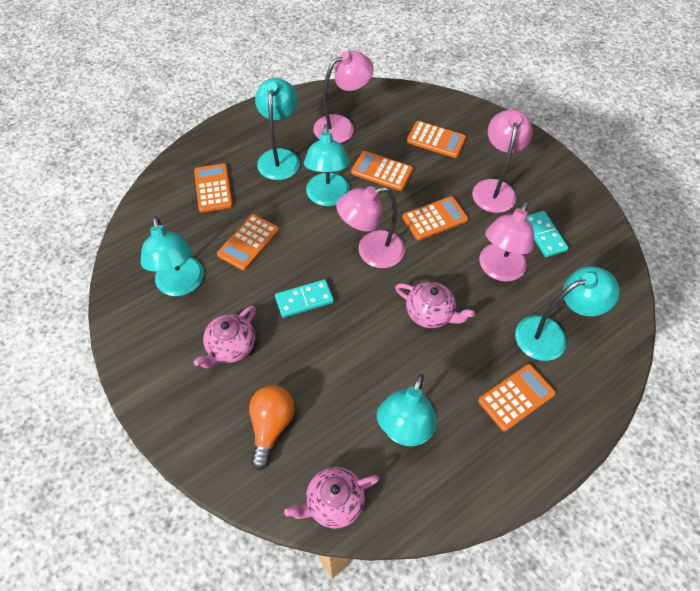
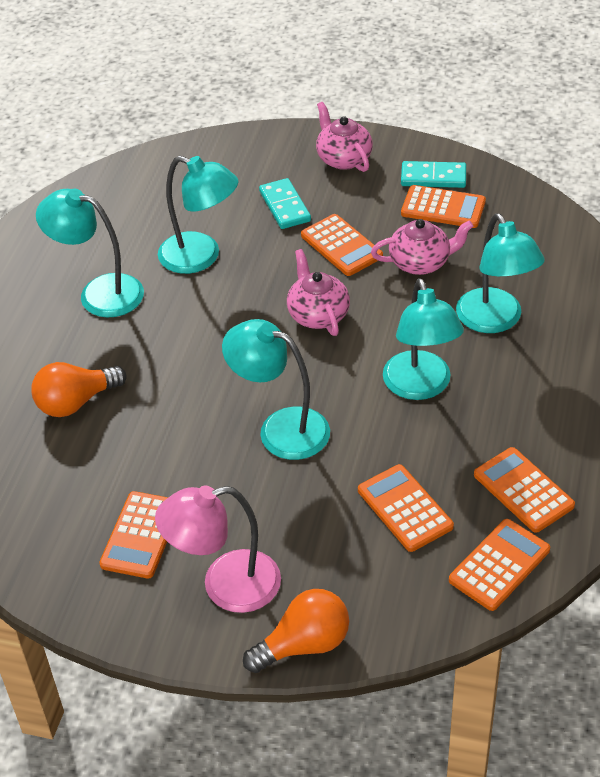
orange light bulb: 1 -> 2
pink lamp: 4 -> 1

